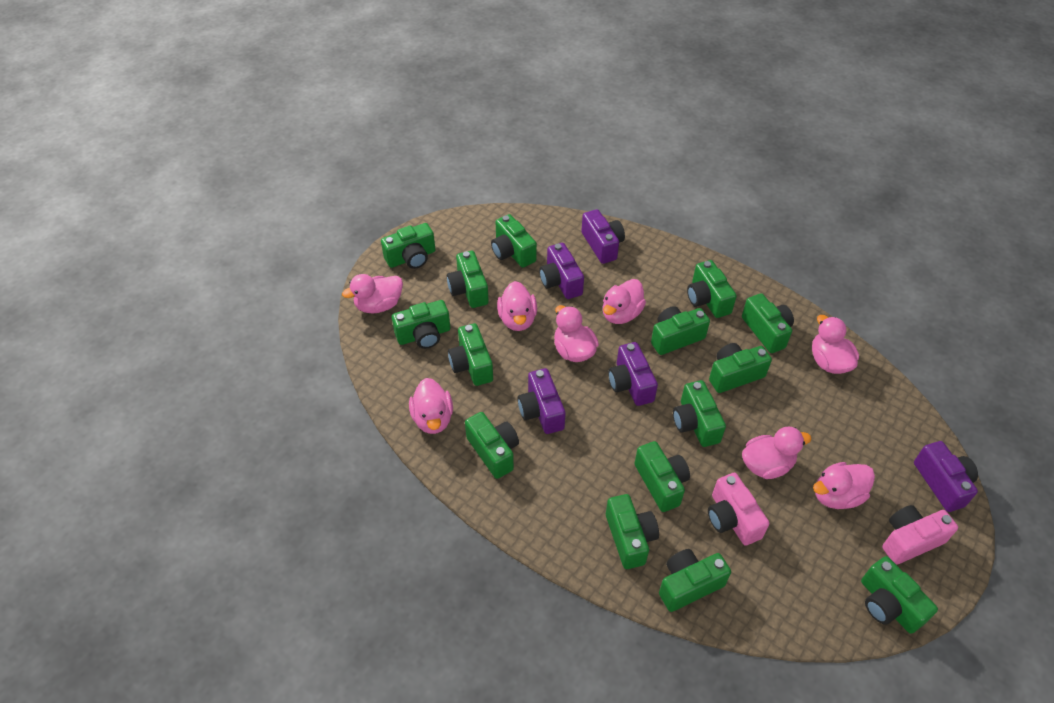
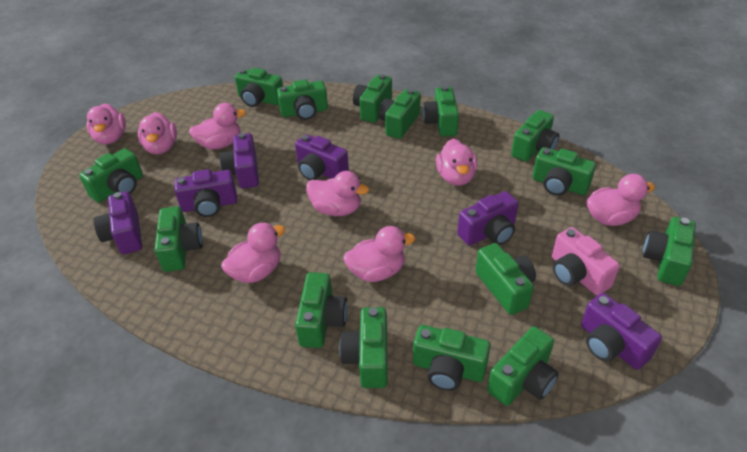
pink camera: 2 -> 1
purple camera: 5 -> 6

